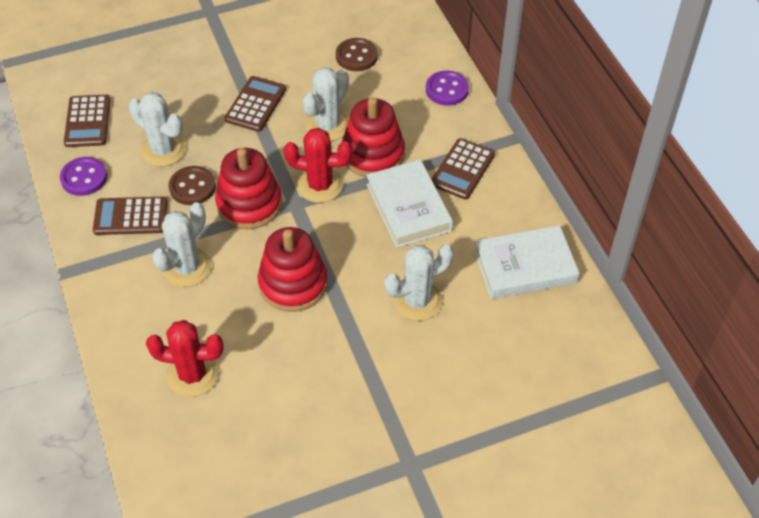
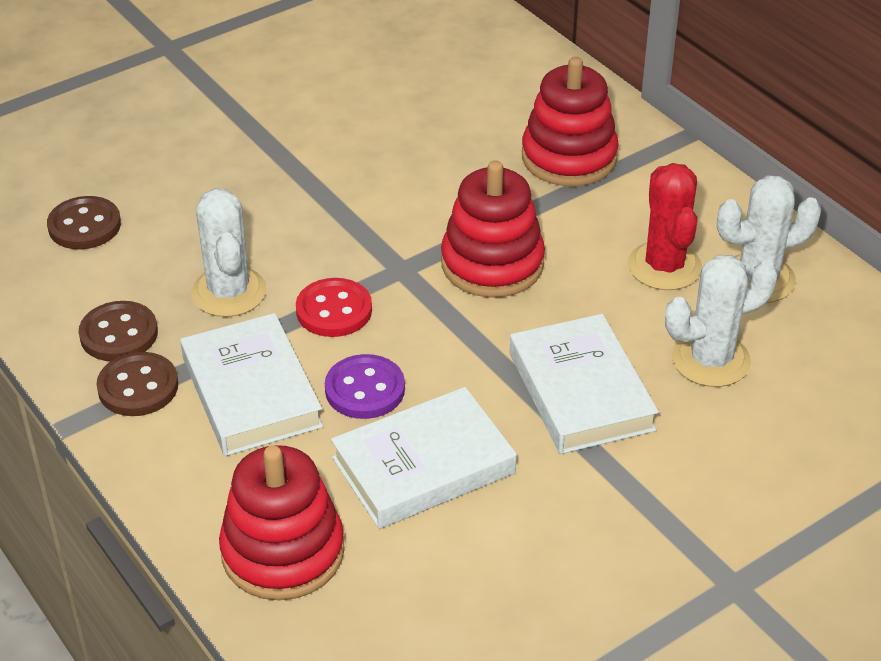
brown button: 2 -> 3
brown calculator: 4 -> 0
purple button: 2 -> 1
red button: 0 -> 1
red cactus: 2 -> 1
white book: 2 -> 3
white cactus: 4 -> 3

